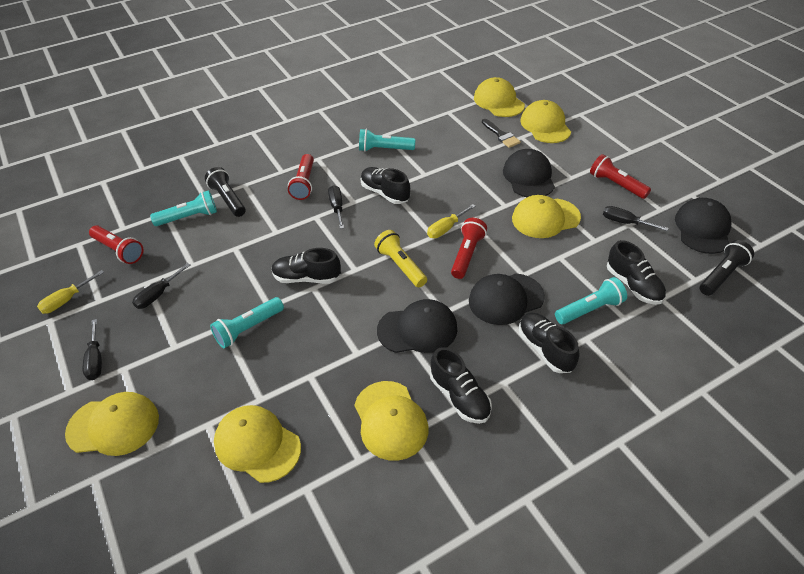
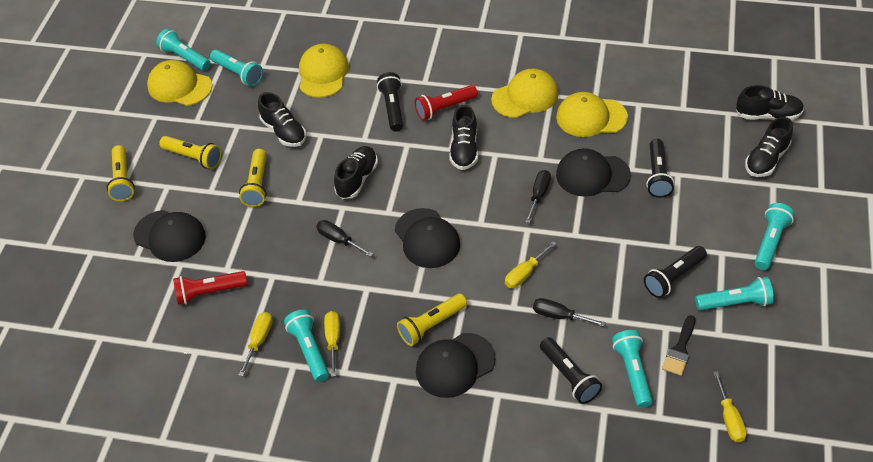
black flashlight: 2 -> 4
black screwdriver: 4 -> 3
red flashlight: 4 -> 2
turquoise flashlight: 4 -> 6
yellow cap: 6 -> 4
yellow flashlight: 1 -> 4
yellow screwdriver: 2 -> 4

